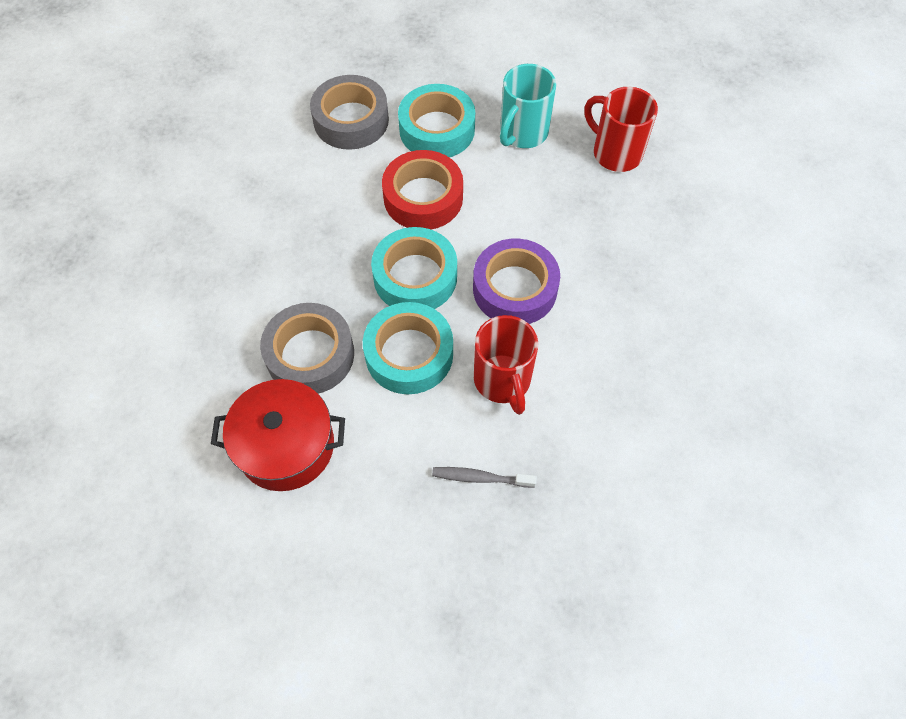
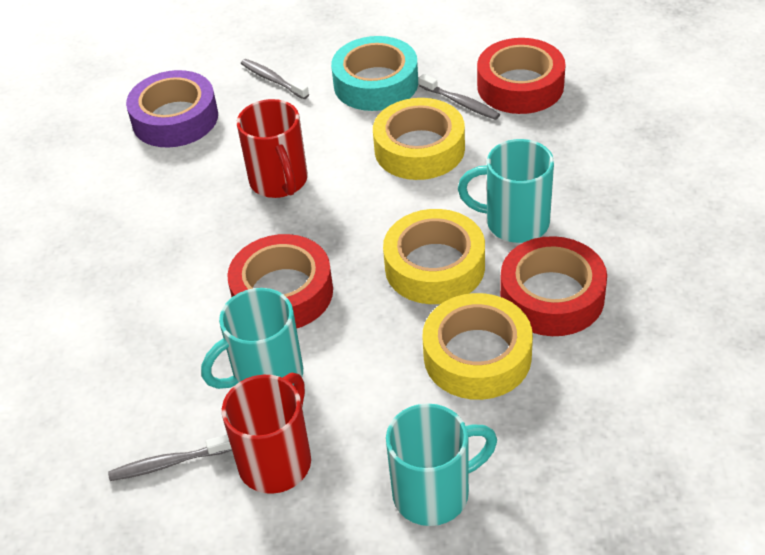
grey tape: 2 -> 0
grey toothbrush: 1 -> 3
red pot: 1 -> 0
red tape: 1 -> 3
turquoise mug: 1 -> 3
turquoise tape: 3 -> 1
yellow tape: 0 -> 3

